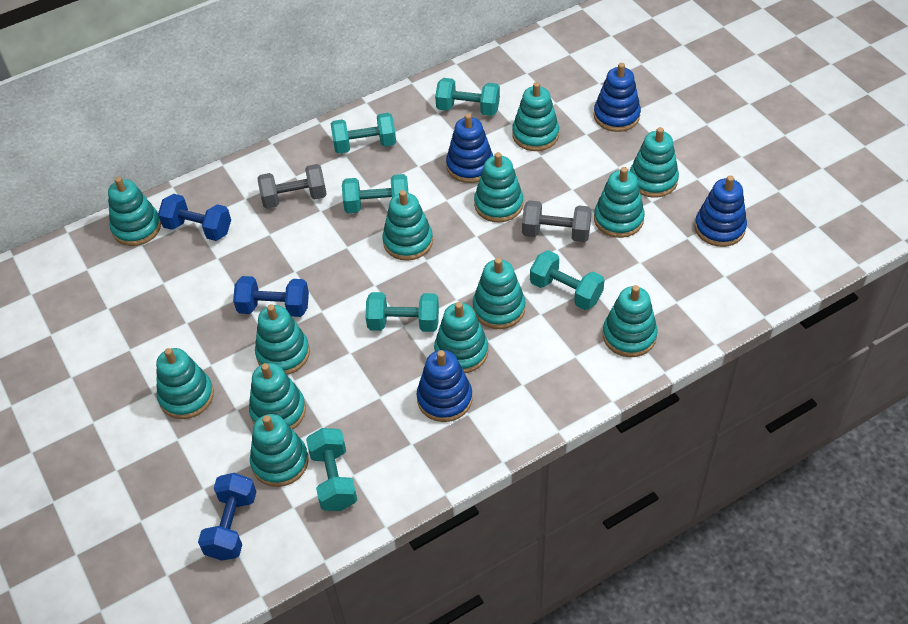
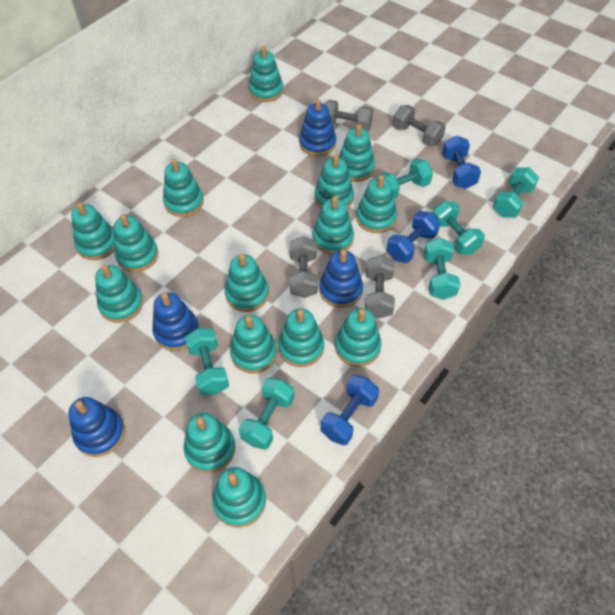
grey dumbbell: 2 -> 4
turquoise stacking toy: 13 -> 15

